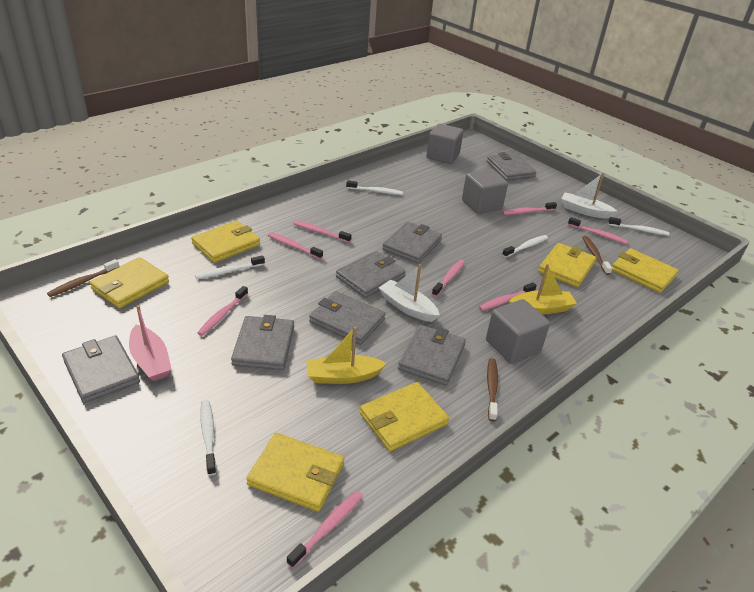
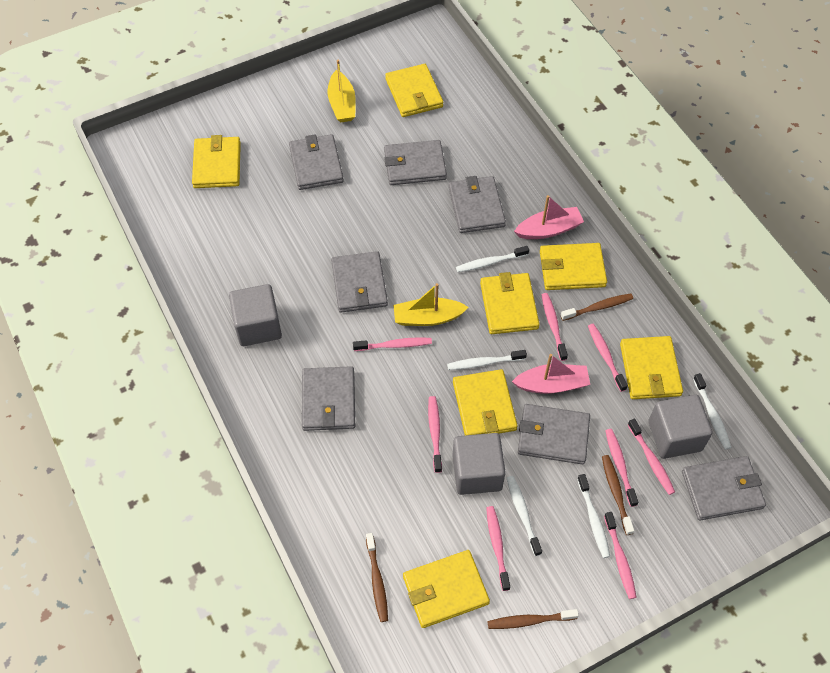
brown toothbrush: 3 -> 4
pink boat: 1 -> 2
white boat: 2 -> 0
yellow wallet: 6 -> 7

